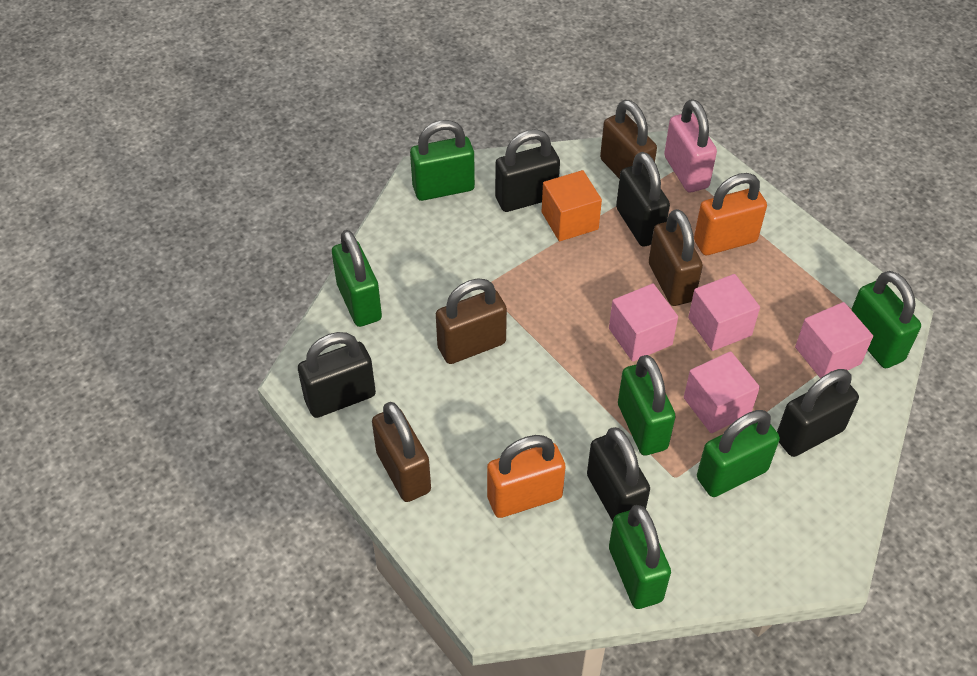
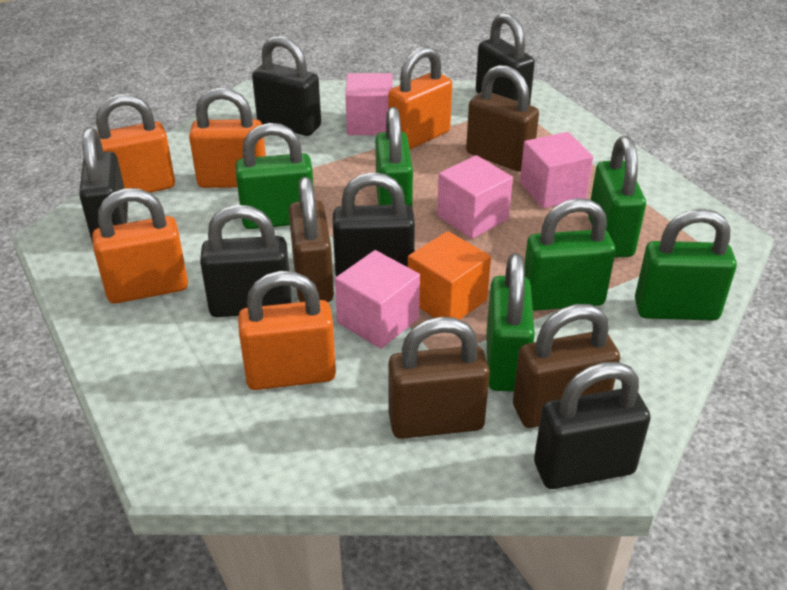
black padlock: 5 -> 6
orange padlock: 2 -> 5
pink padlock: 1 -> 0

